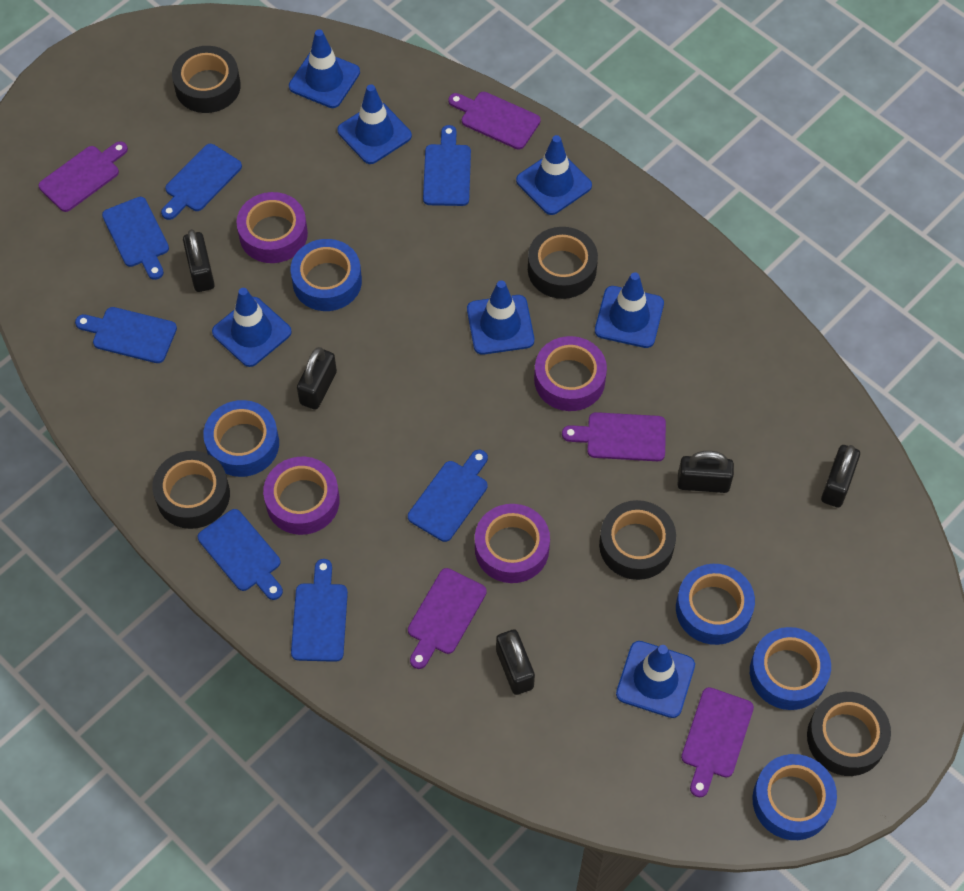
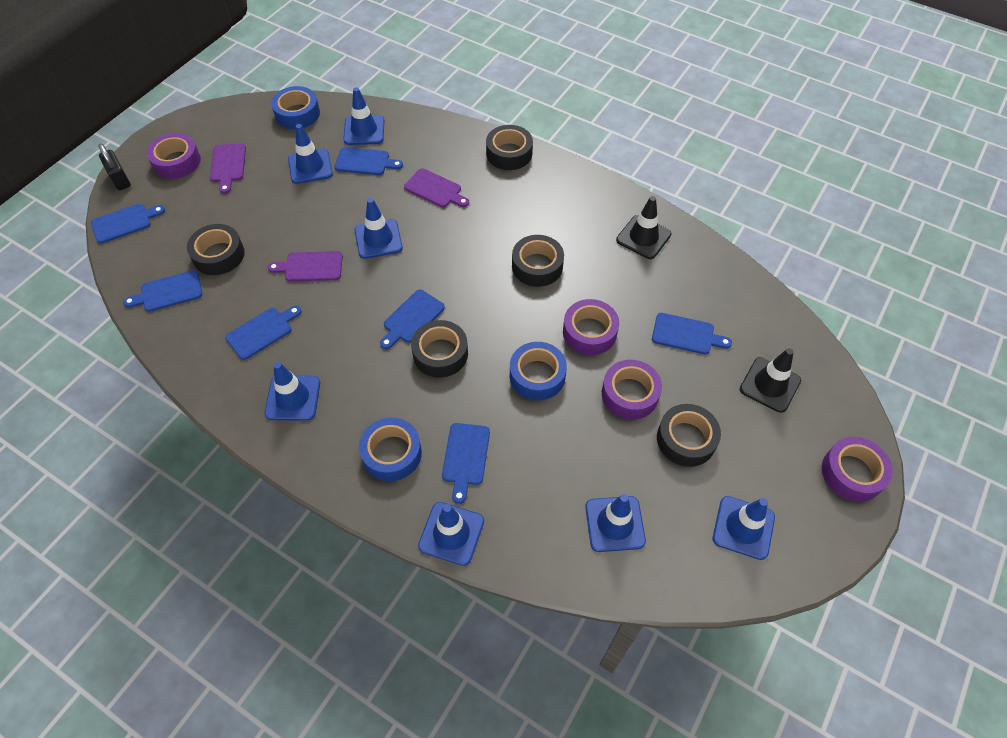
black padlock: 5 -> 1
black traffic cone: 0 -> 2
blue tape: 5 -> 3
purple cutting board: 5 -> 3

